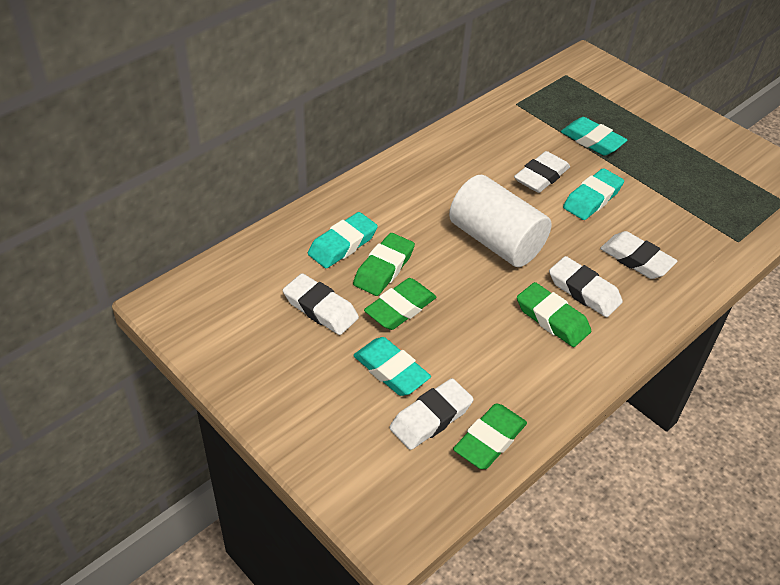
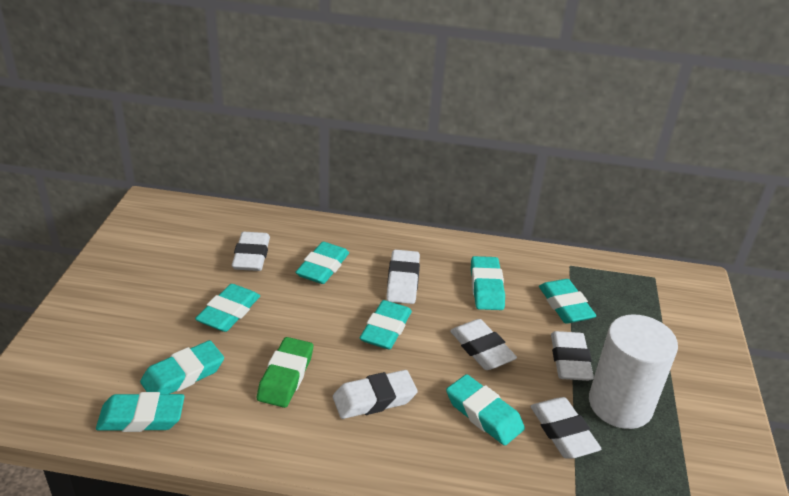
green eraser: 4 -> 1
turquoise eraser: 4 -> 8
white eraser: 5 -> 6

